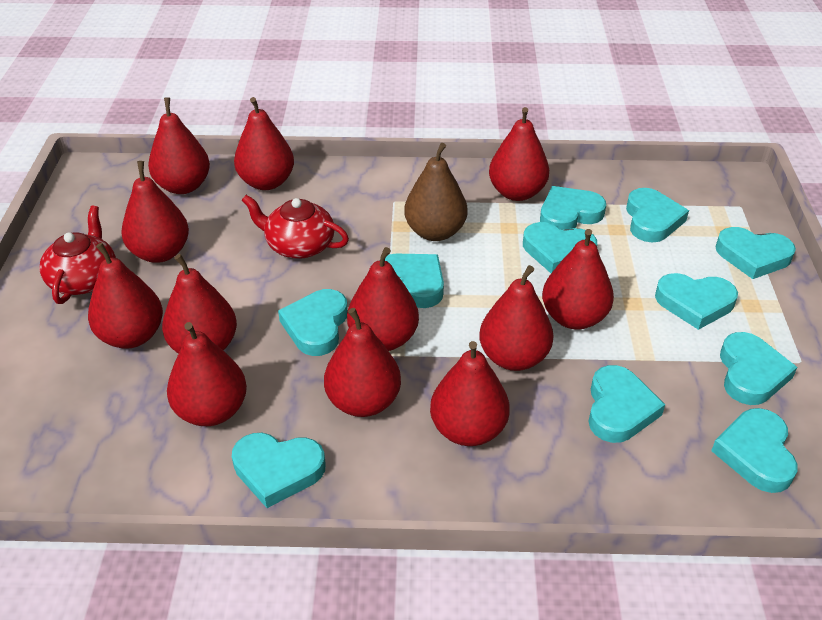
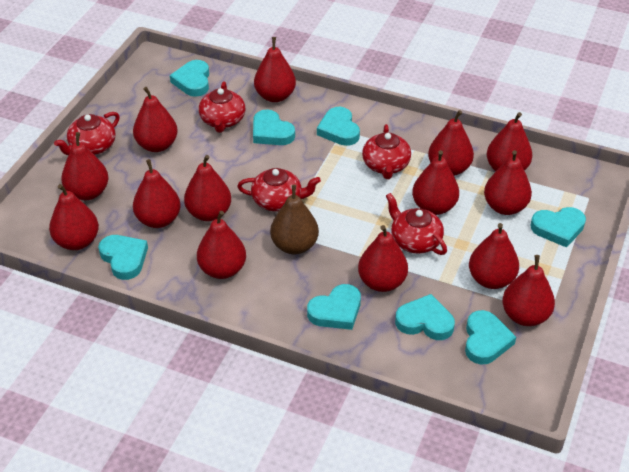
red pear: 12 -> 14
red teapot: 2 -> 5
turquoise heart: 11 -> 8

